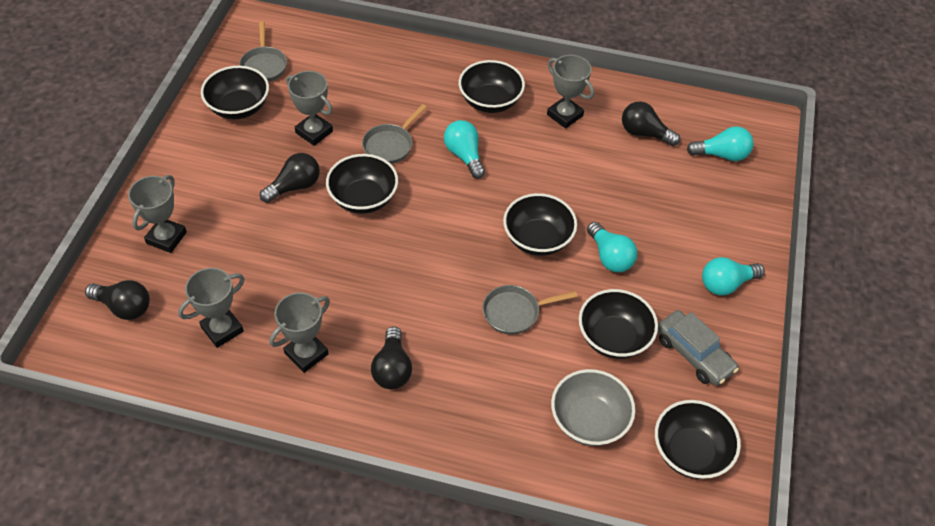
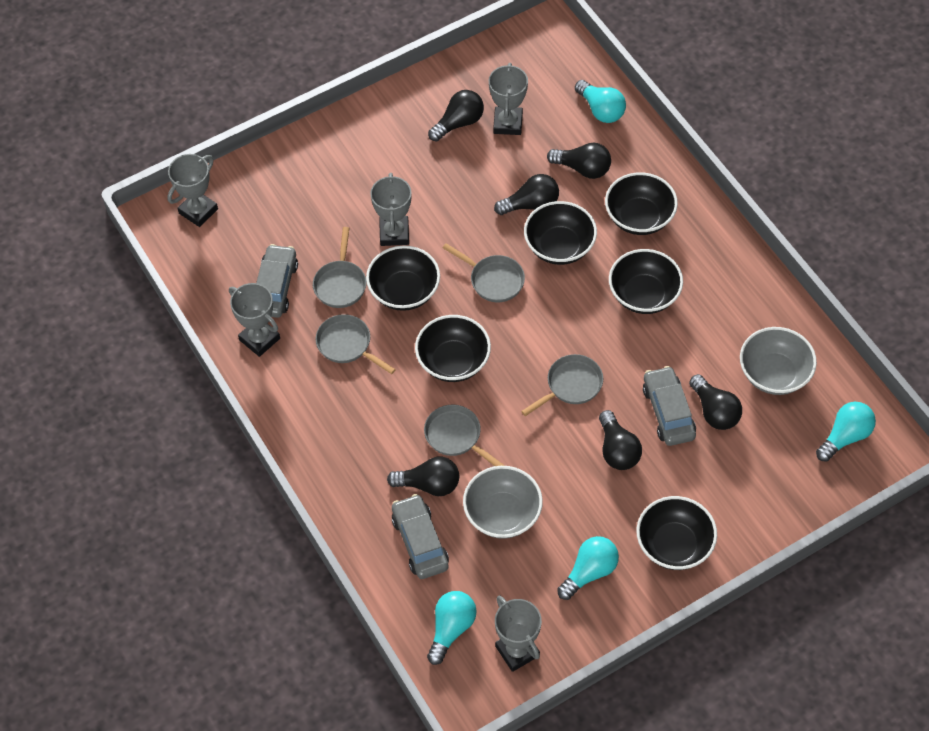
black light bulb: 4 -> 6
grey bowl: 1 -> 2
grey car: 1 -> 3
grey pan: 3 -> 5

